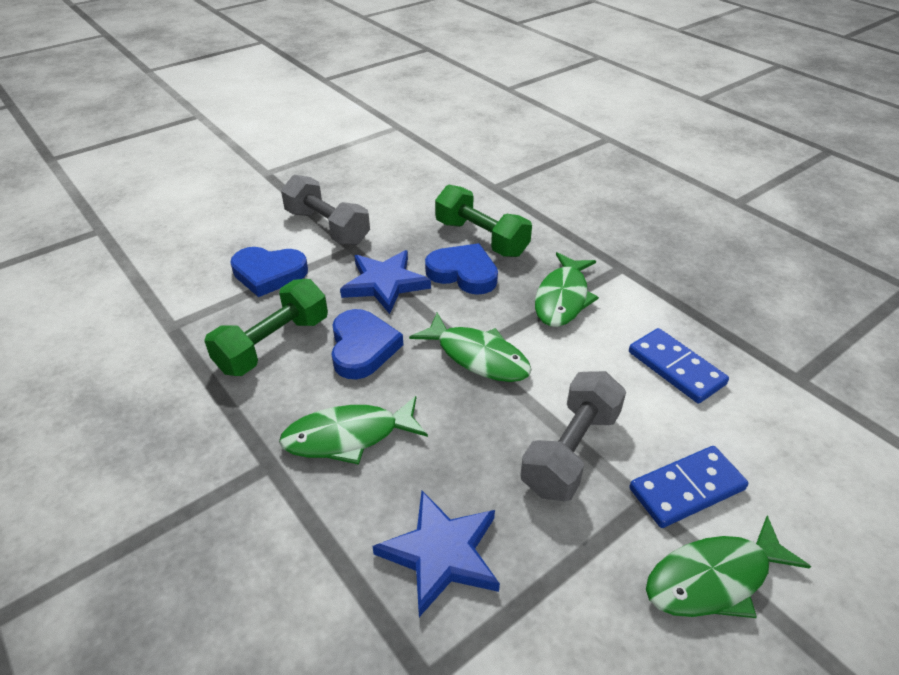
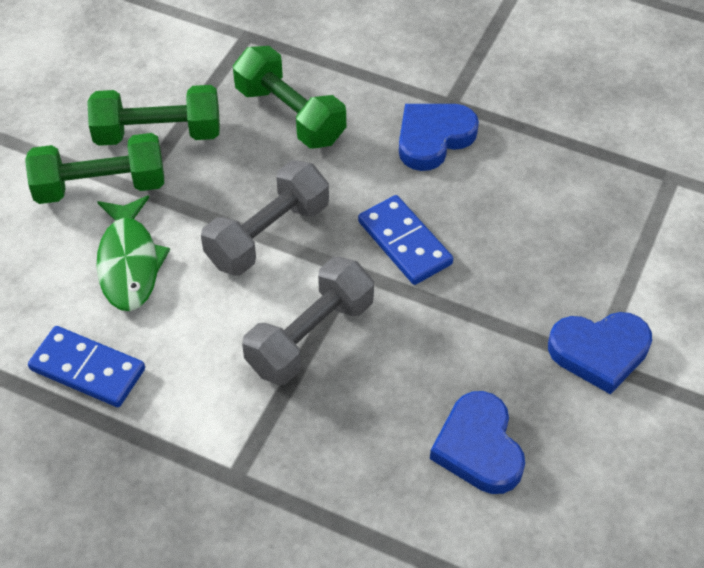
blue star: 2 -> 0
green dumbbell: 2 -> 3
green fish: 4 -> 1

